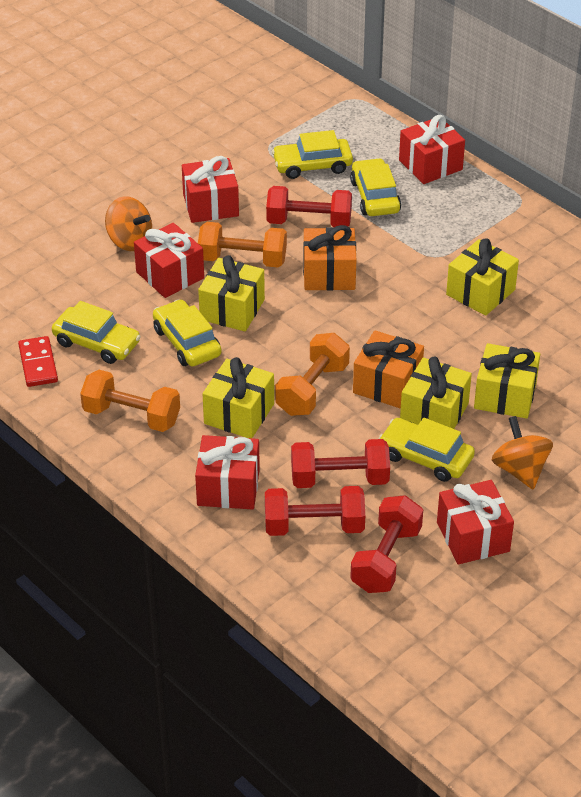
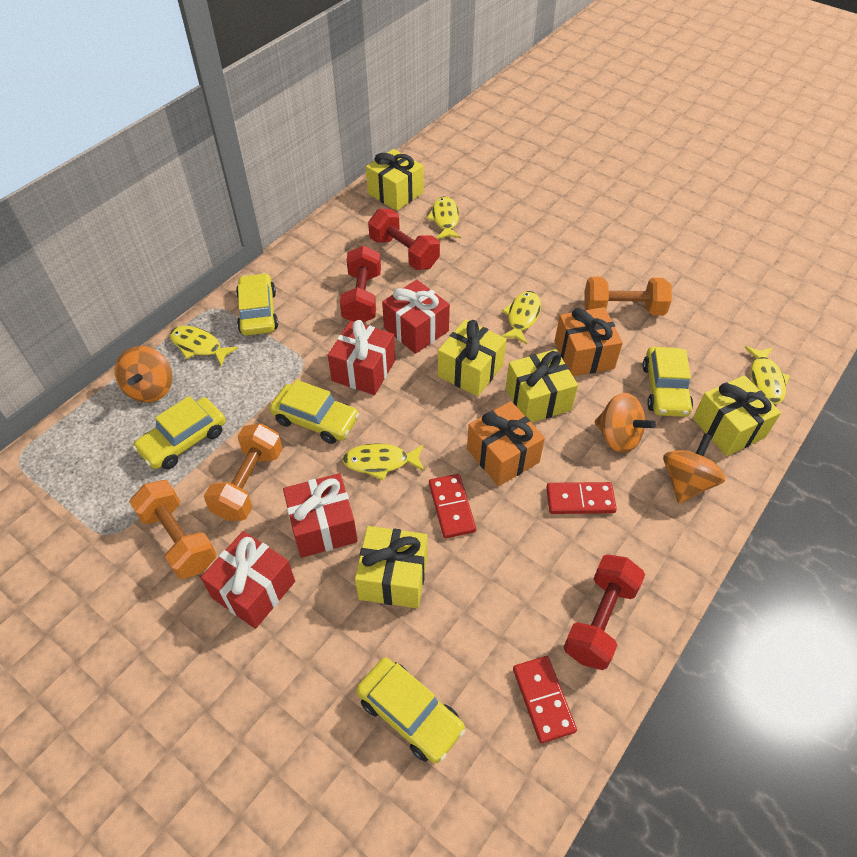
orange spinning top: 2 -> 3
red domino: 1 -> 3
red dumbbell: 4 -> 3
red gift: 5 -> 4
yellow fish: 0 -> 5

